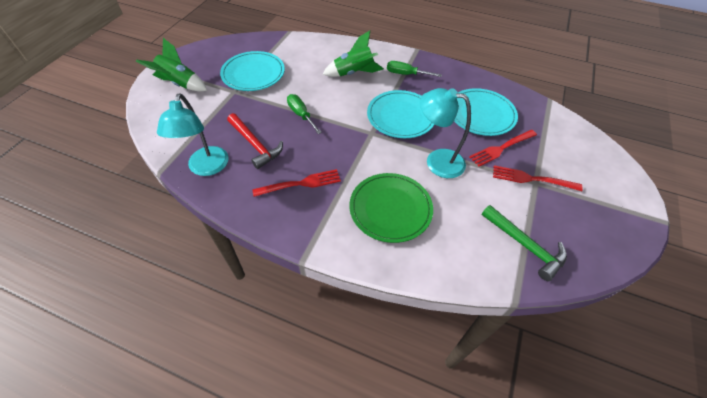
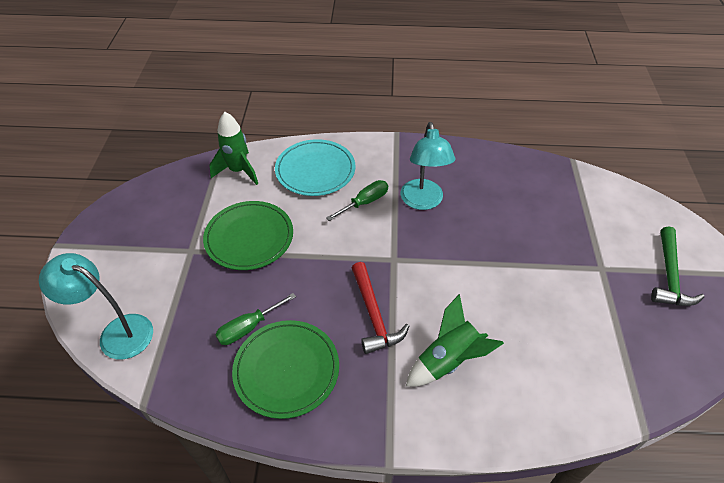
green plate: 1 -> 2
red fork: 3 -> 0
turquoise plate: 3 -> 1

